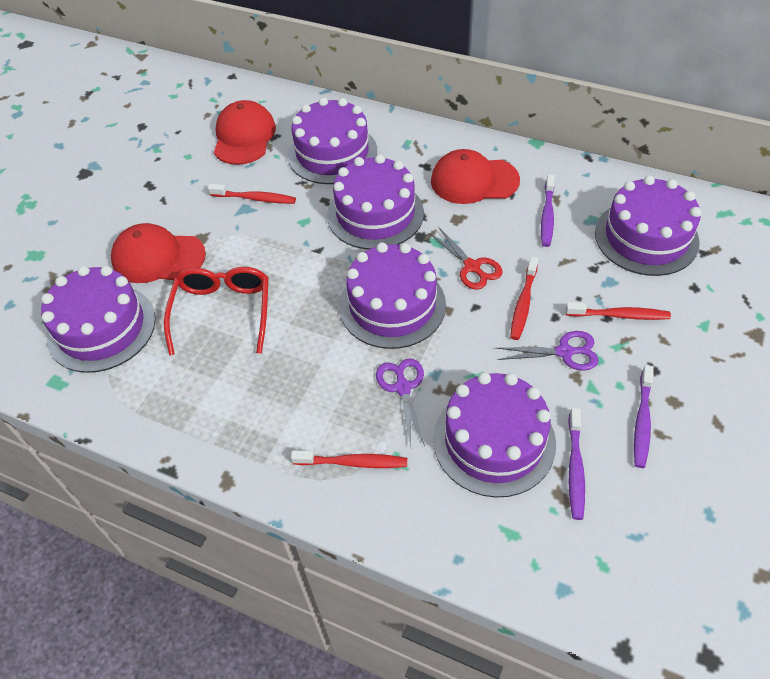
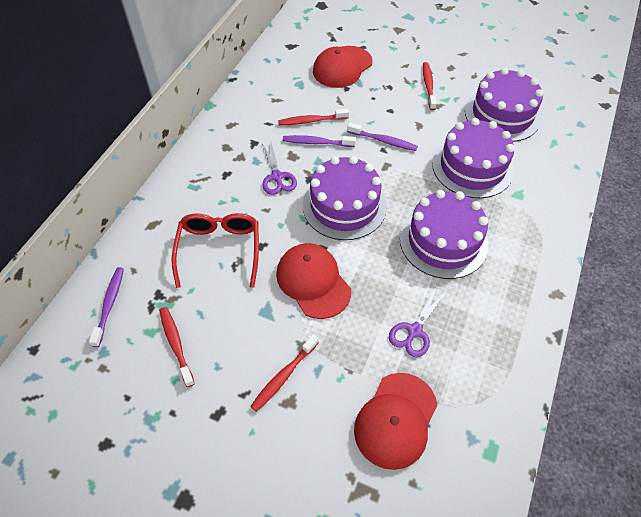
purple cake: 6 -> 4
red scissors: 1 -> 0

